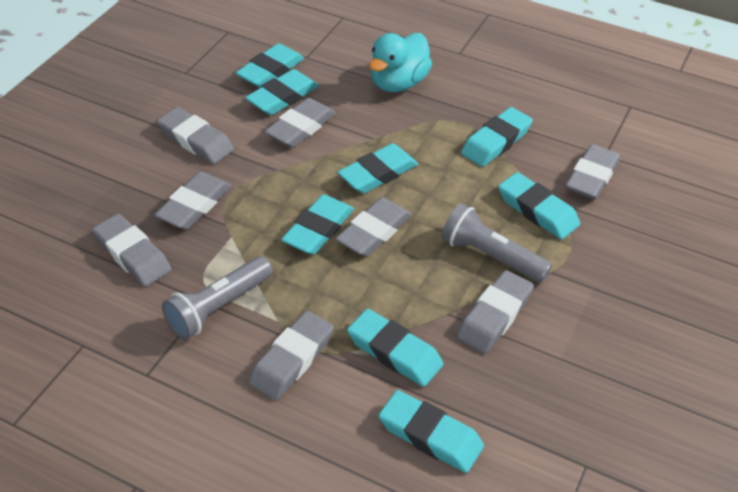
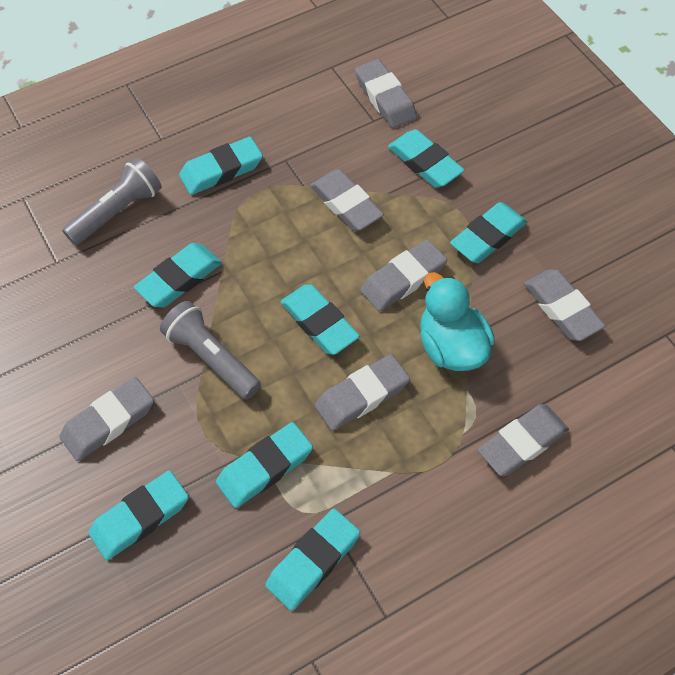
grey eraser: 8 -> 7

